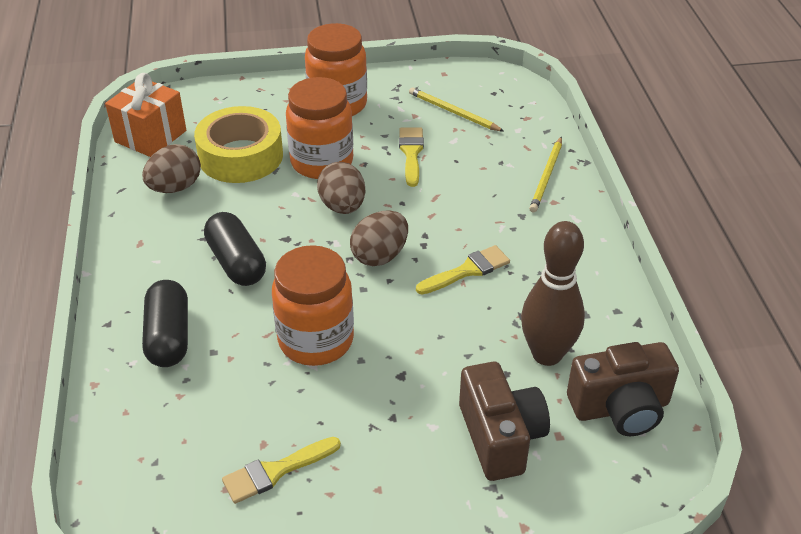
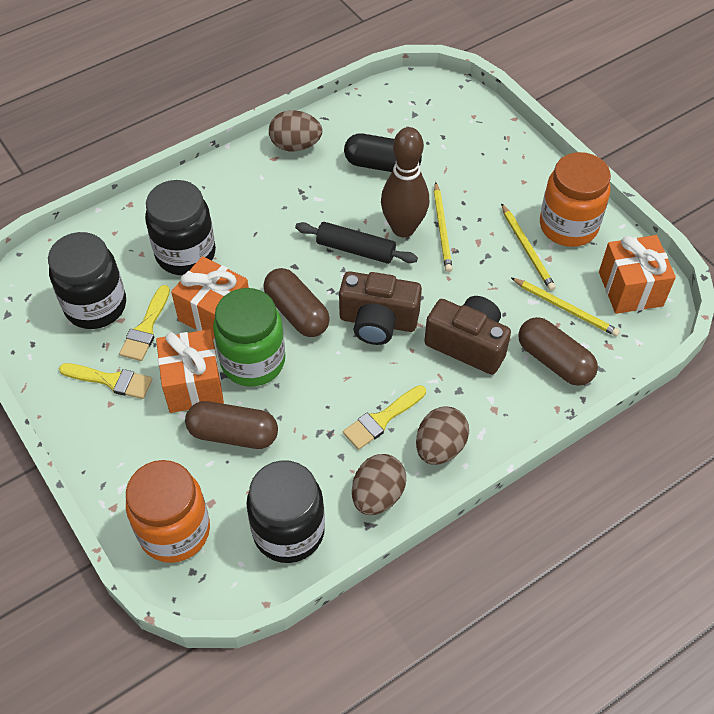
black capsule: 2 -> 1
black jar: 0 -> 3
black rolling pin: 0 -> 1
brown capsule: 0 -> 3
green jar: 0 -> 1
orange gift: 1 -> 3
orange jar: 3 -> 2
yellow pencil: 2 -> 3
yellow tape: 1 -> 0

